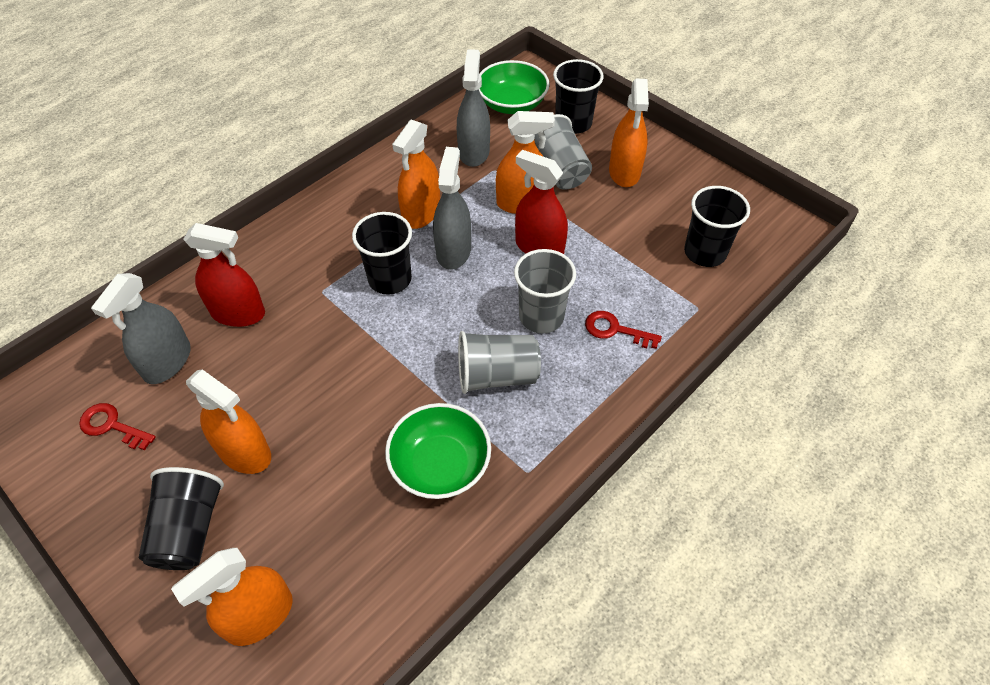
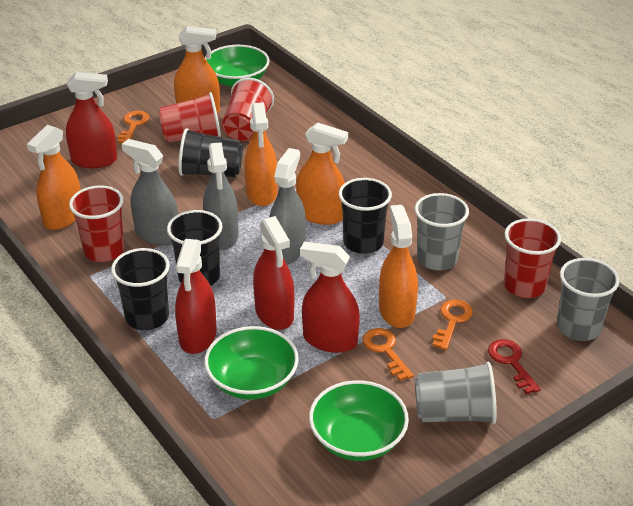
green bowl: 2 -> 3
orange key: 0 -> 3
red cup: 0 -> 4
red key: 2 -> 1
red spray bottle: 2 -> 4

